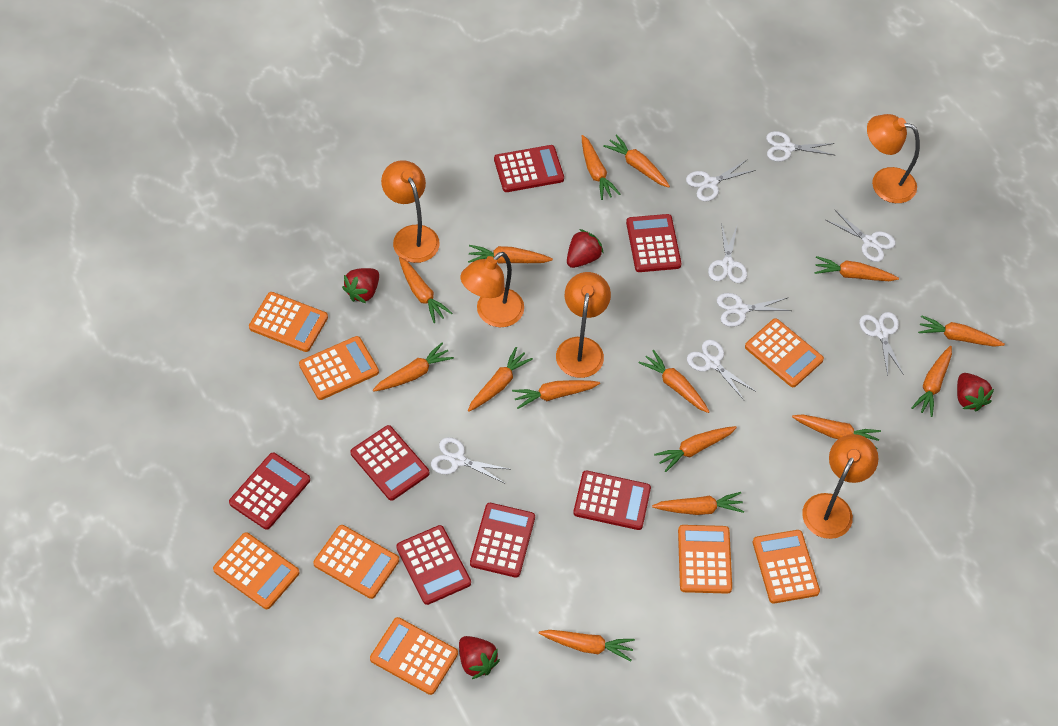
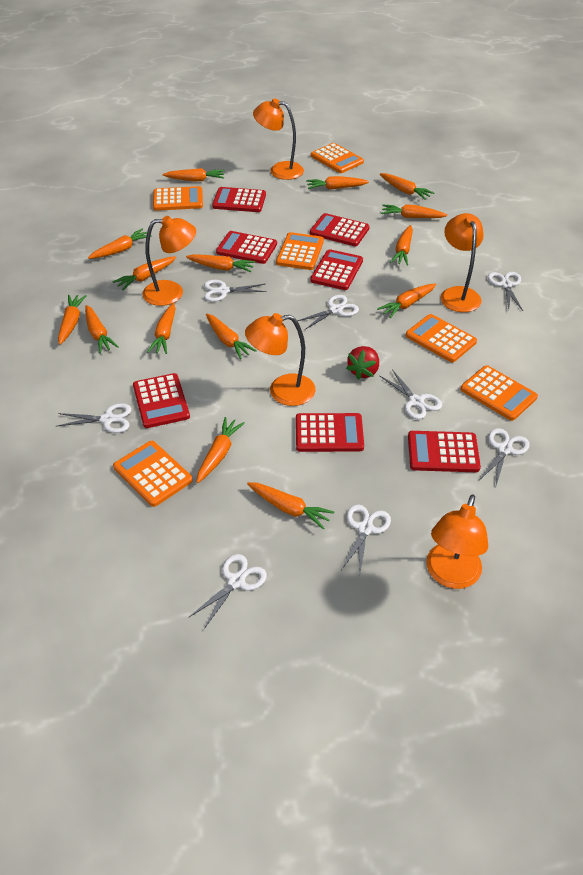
orange calculator: 8 -> 6
red strawberry: 4 -> 1

